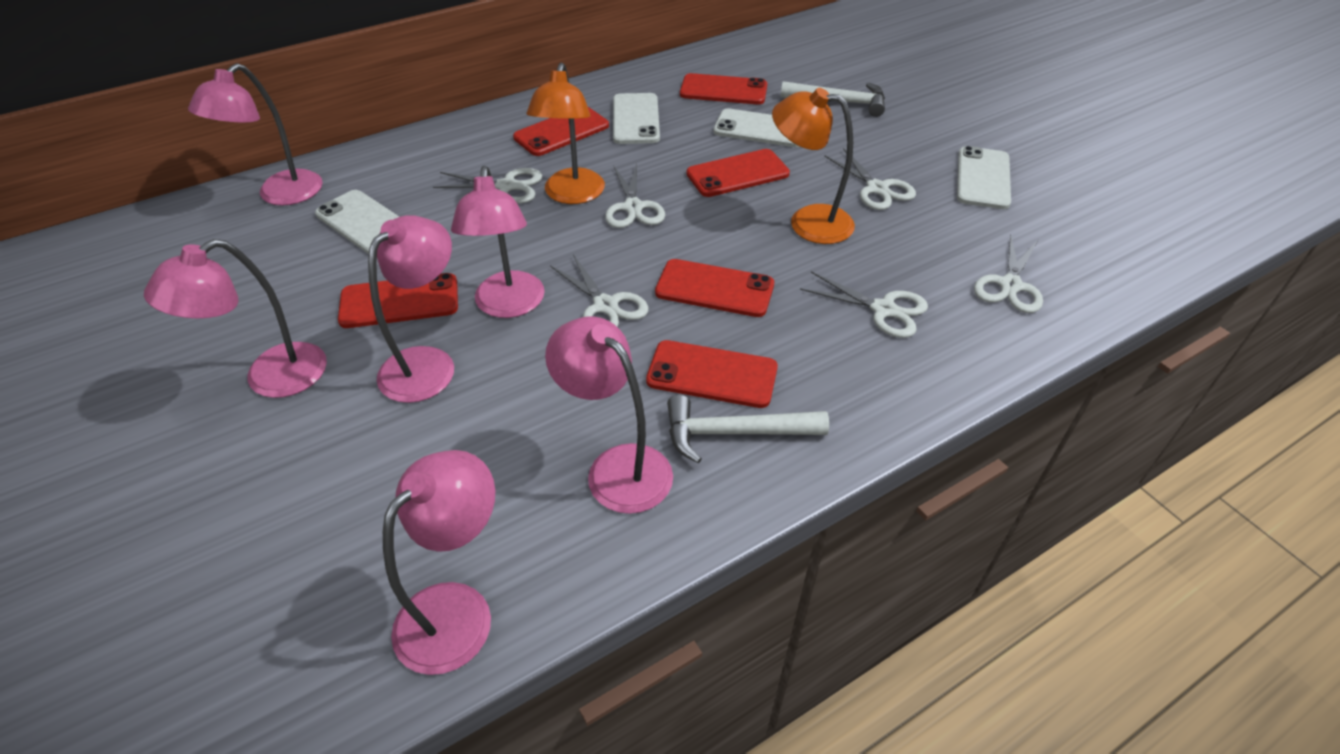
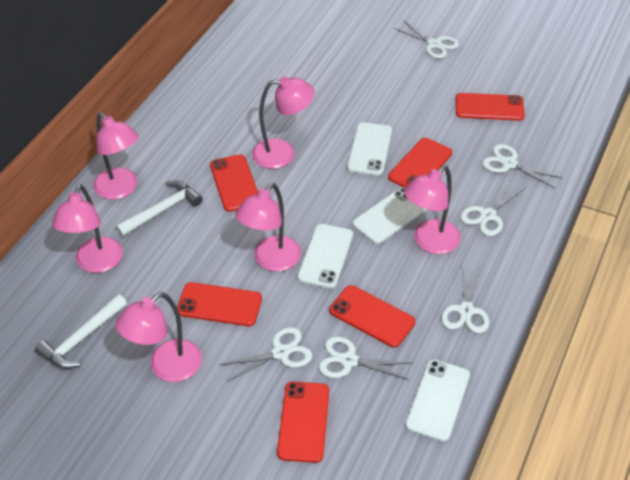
orange lamp: 2 -> 0

